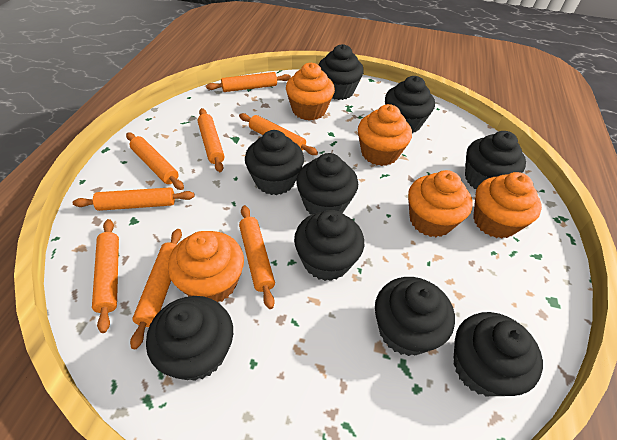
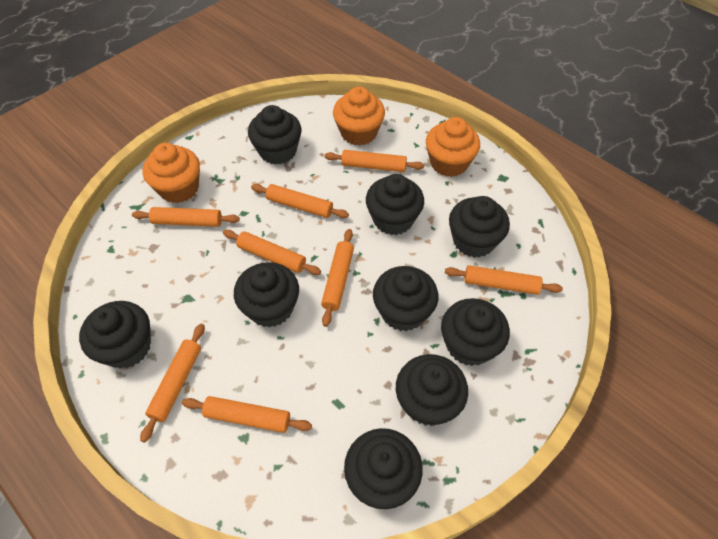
orange cupcake: 5 -> 3

